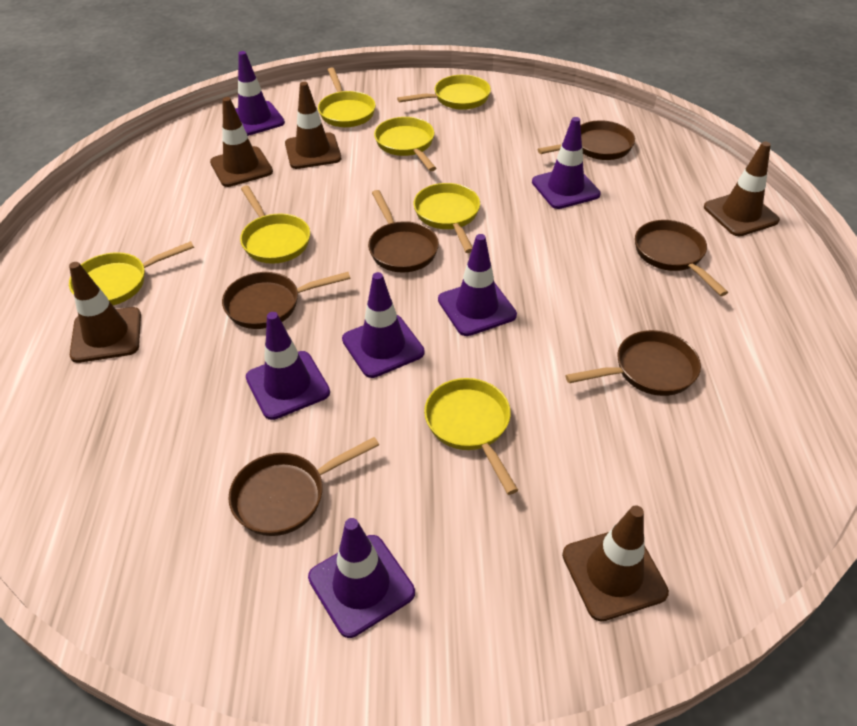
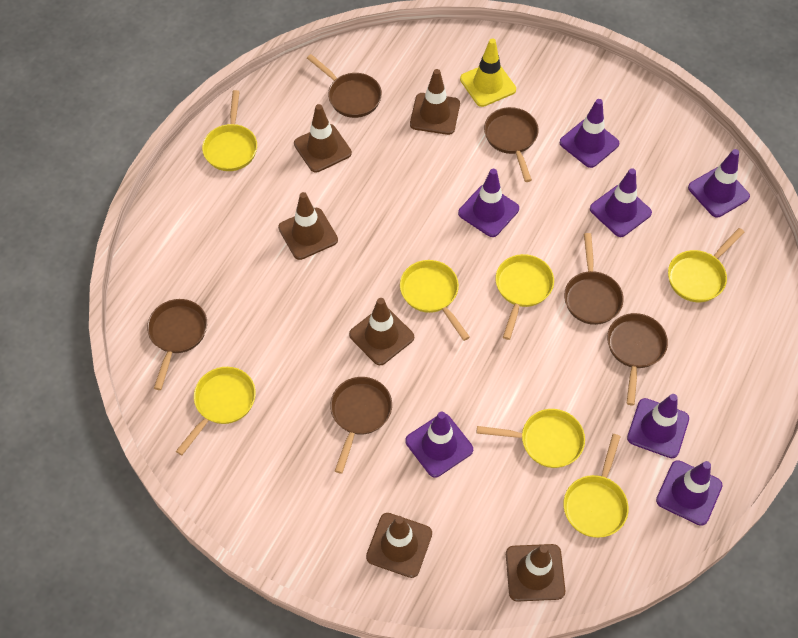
brown traffic cone: 5 -> 6
purple traffic cone: 6 -> 7
yellow traffic cone: 0 -> 1

